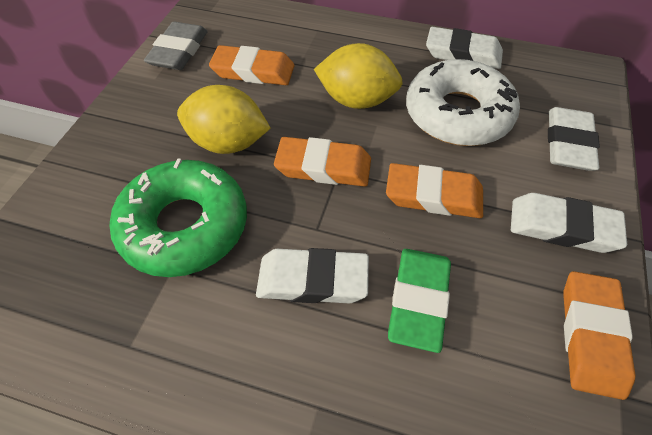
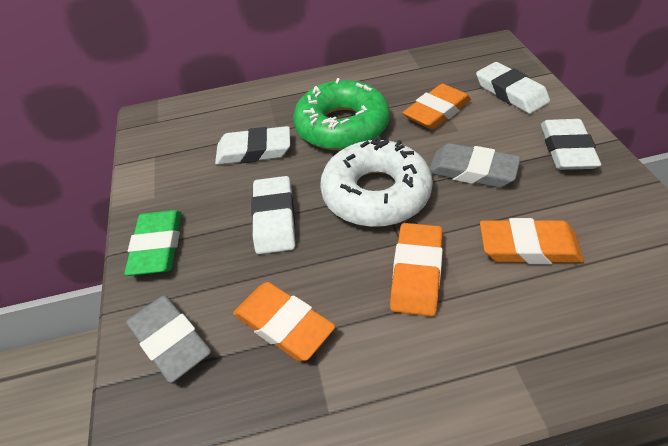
grey eraser: 1 -> 2
yellow lemon: 2 -> 0

